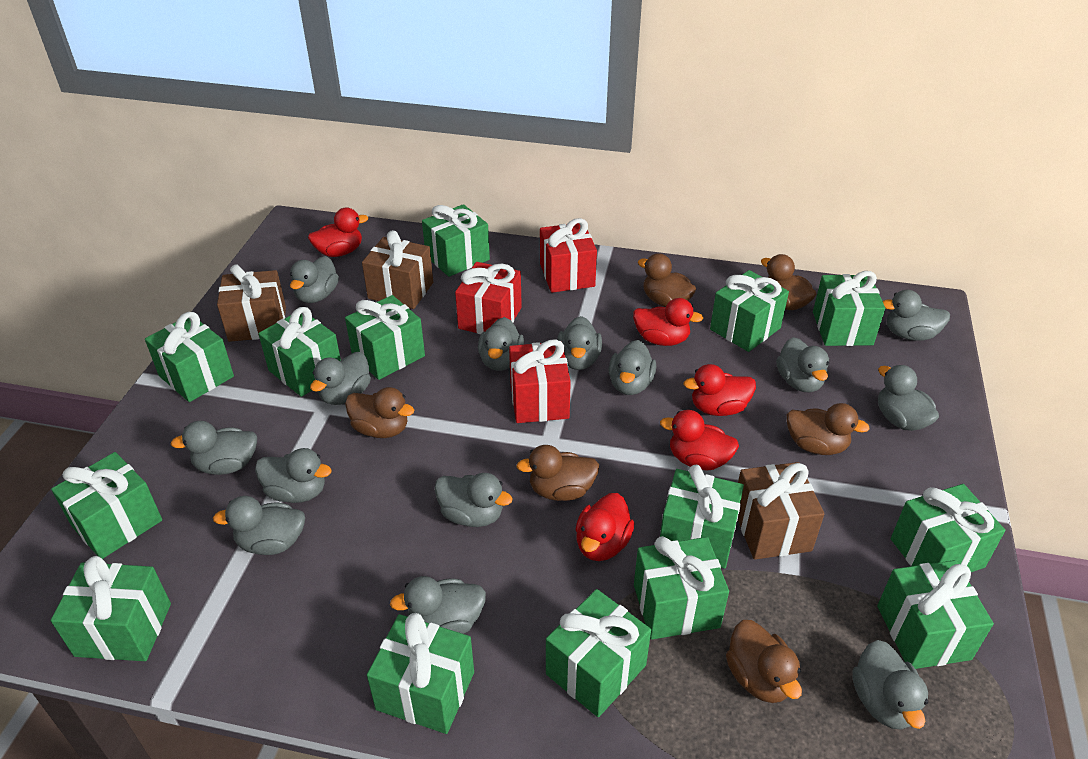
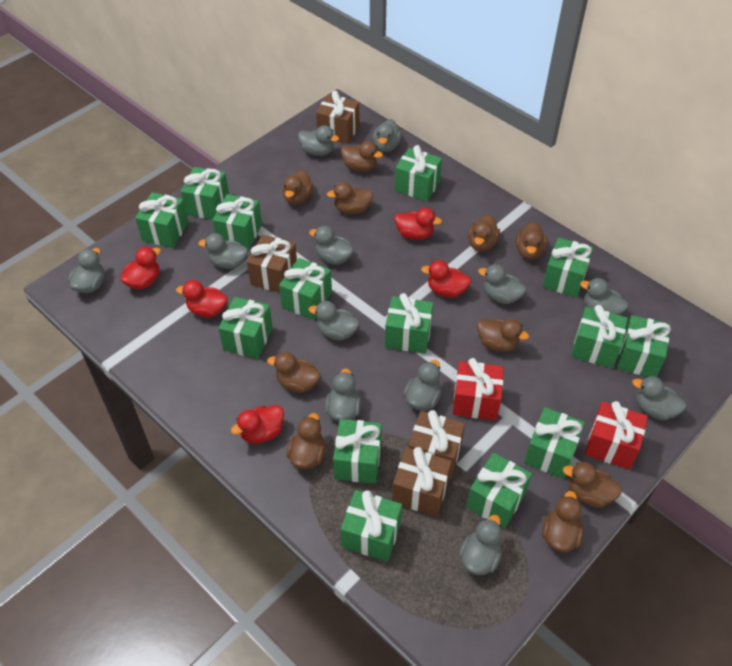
brown duck: 6 -> 10
brown gift: 3 -> 4
grey duck: 14 -> 12
red gift: 3 -> 2

